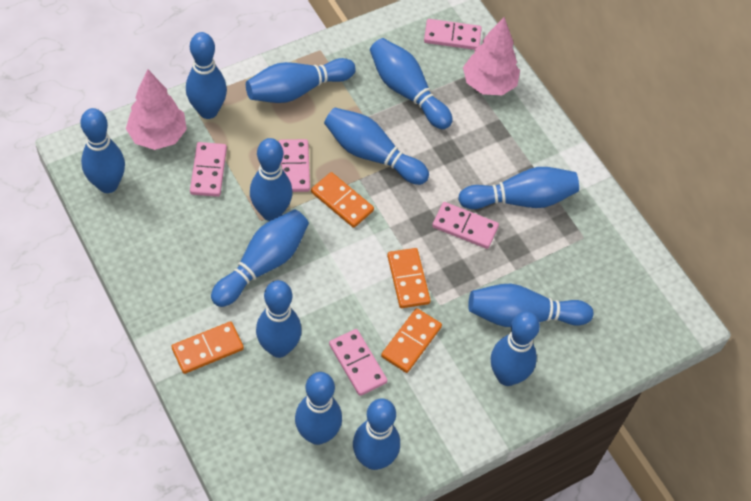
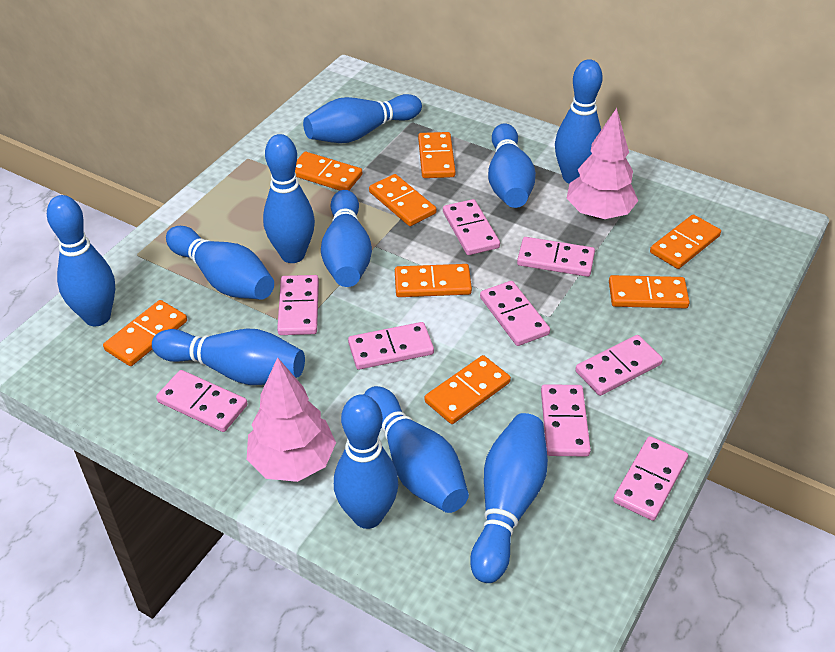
blue bowling pin: 13 -> 11
orange domino: 4 -> 8
pink domino: 5 -> 9

